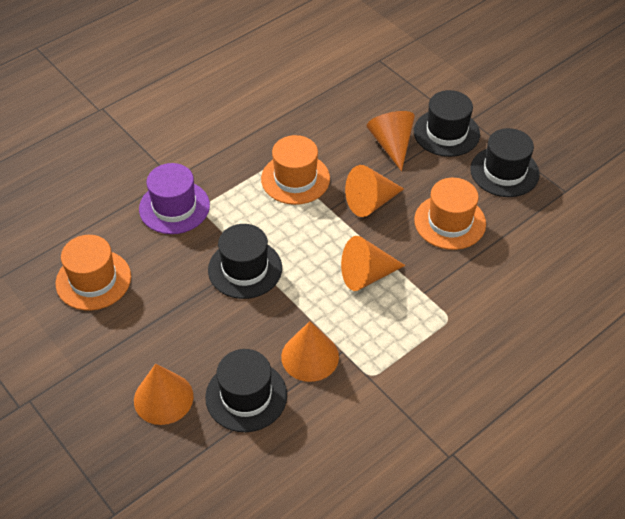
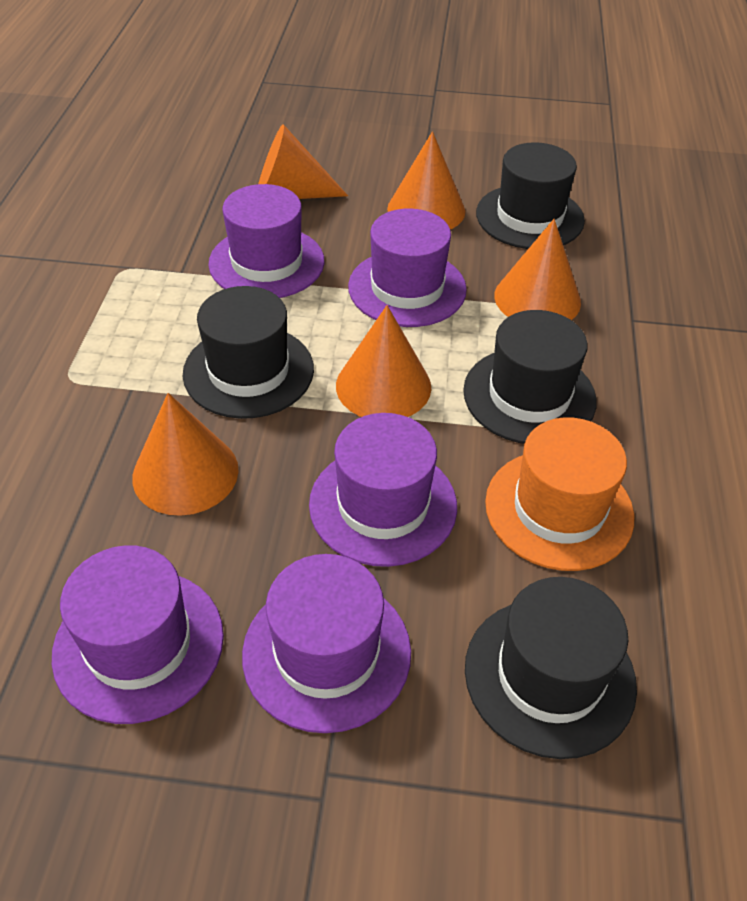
orange hat: 3 -> 1
purple hat: 1 -> 5

